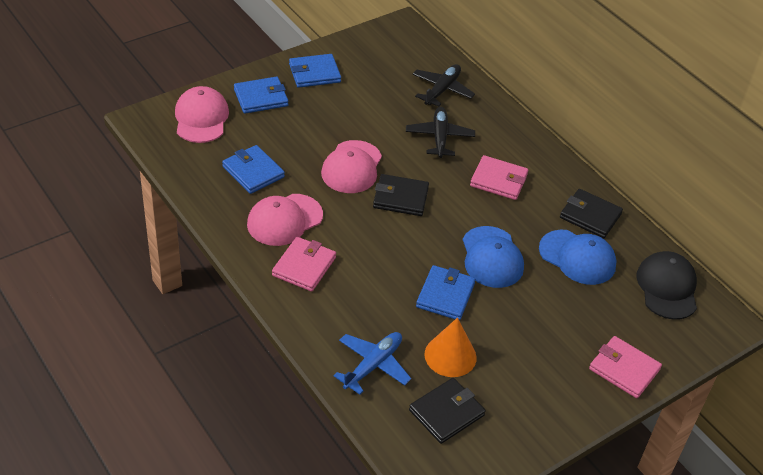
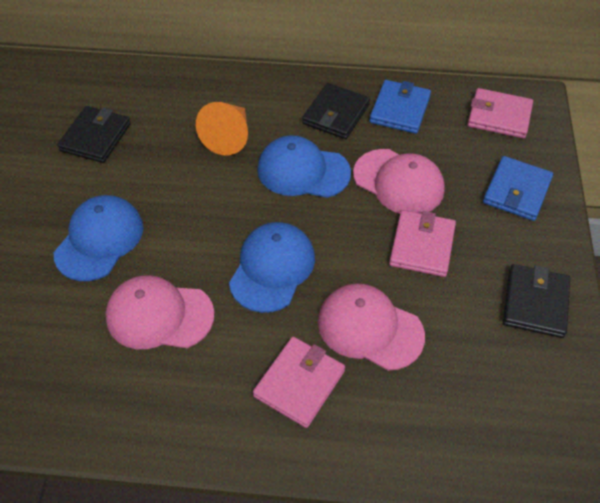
black cap: 1 -> 0
black plane: 2 -> 0
blue cap: 2 -> 3
blue plane: 1 -> 0
blue wallet: 4 -> 2

